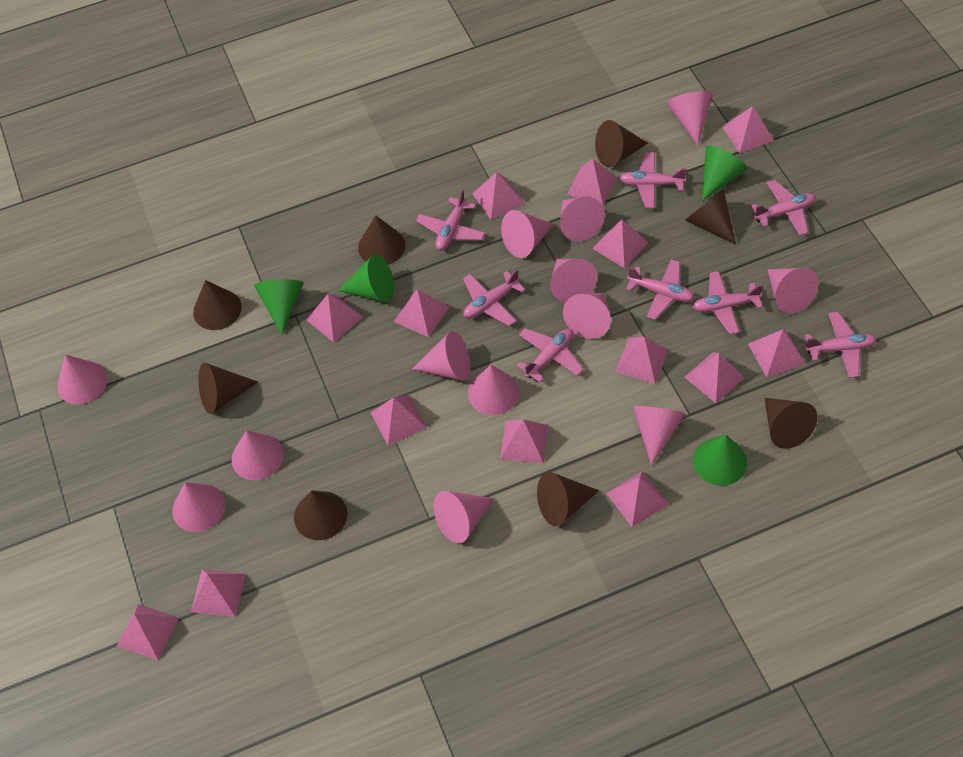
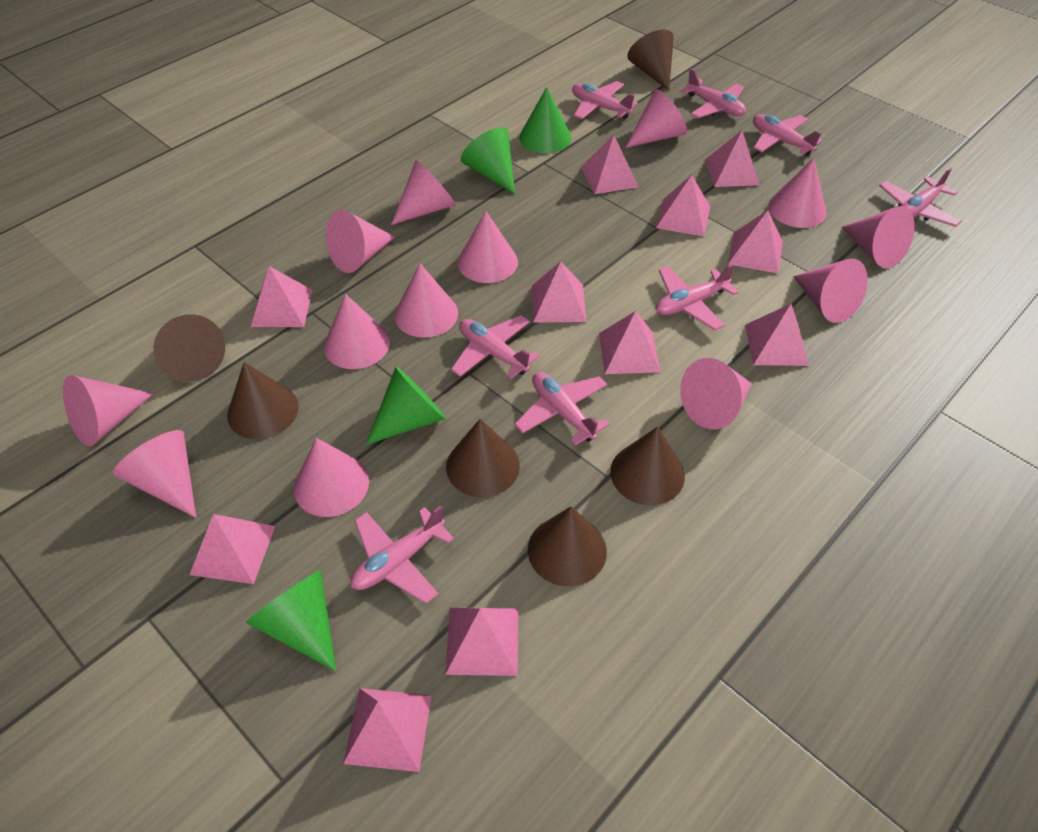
brown cone: 8 -> 6
pink pyramid: 14 -> 11

